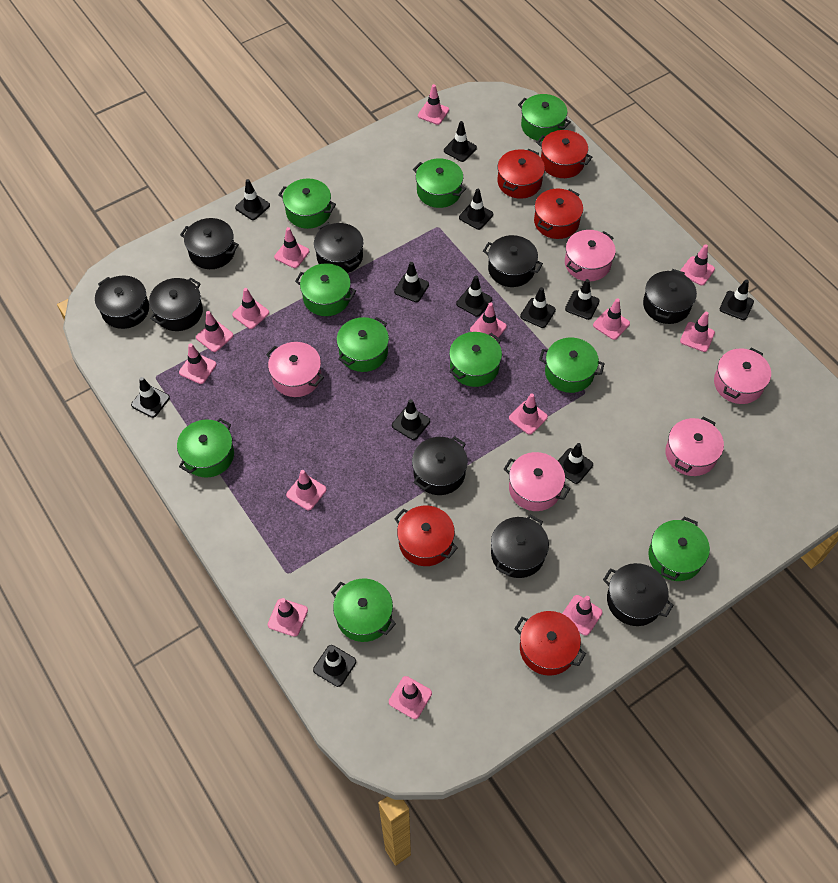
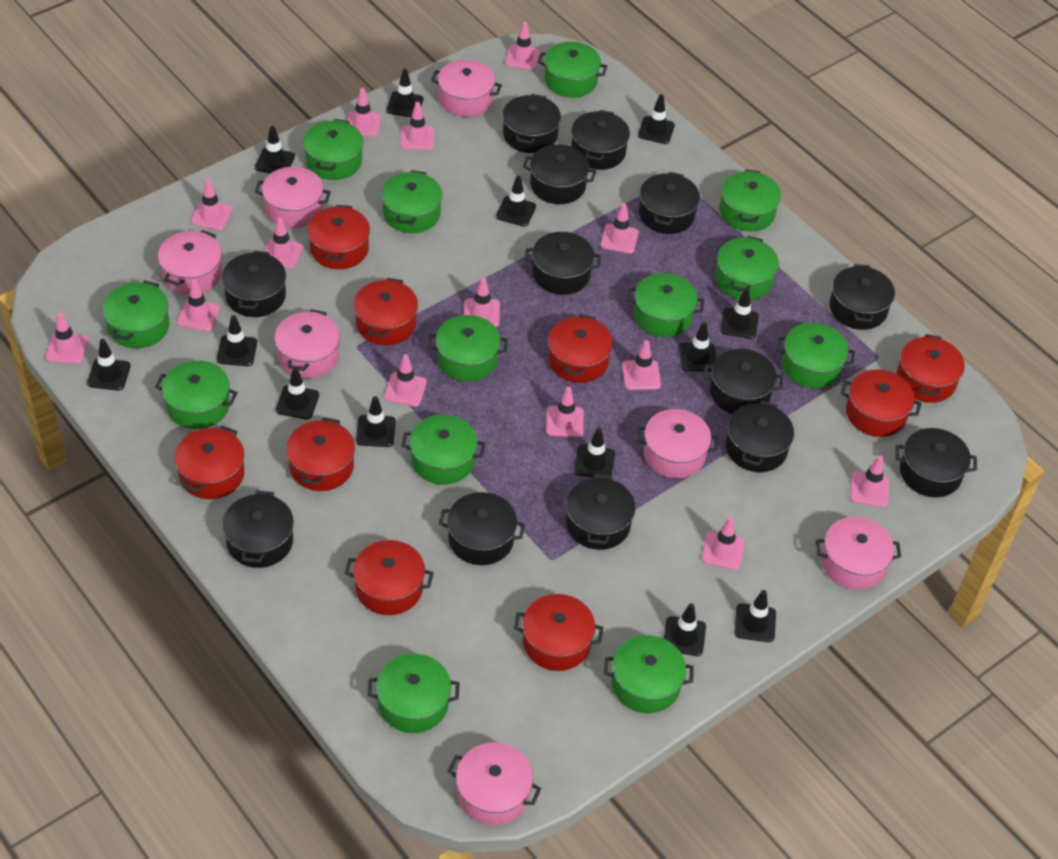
black pot: 9 -> 13
black traffic cone: 12 -> 13
green pot: 10 -> 13
pink pot: 5 -> 7
red pot: 5 -> 9

